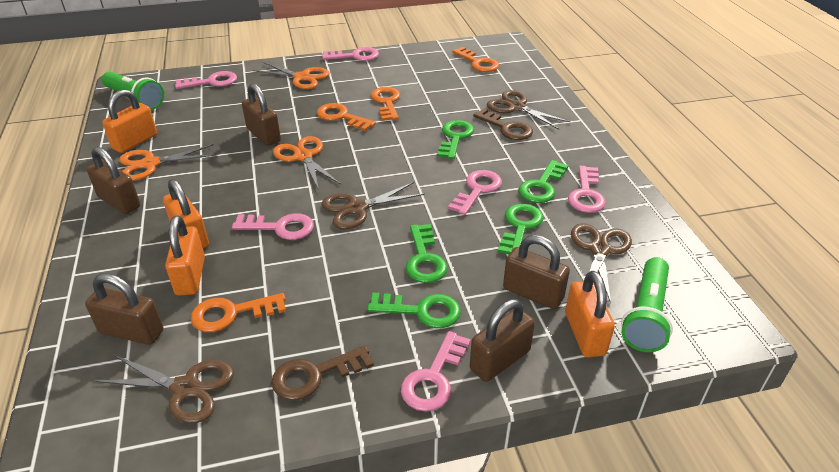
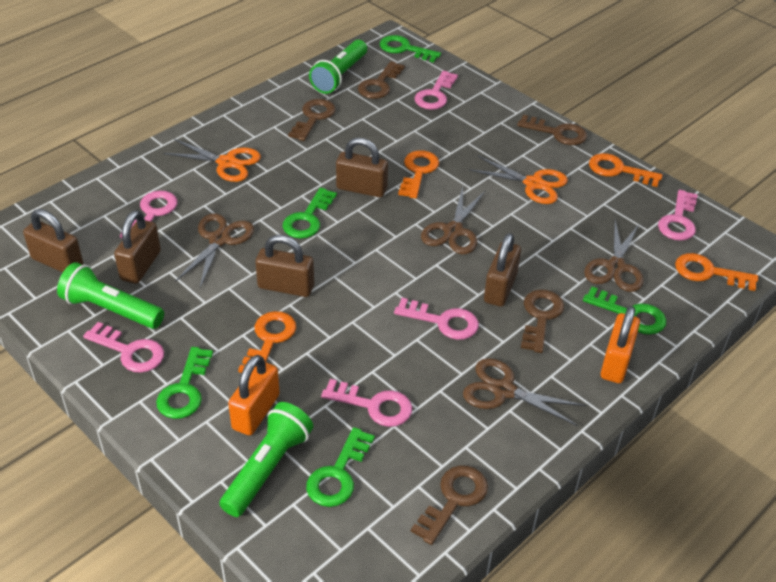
brown key: 2 -> 5
green flashlight: 2 -> 3
orange padlock: 4 -> 2
orange scissors: 3 -> 2

